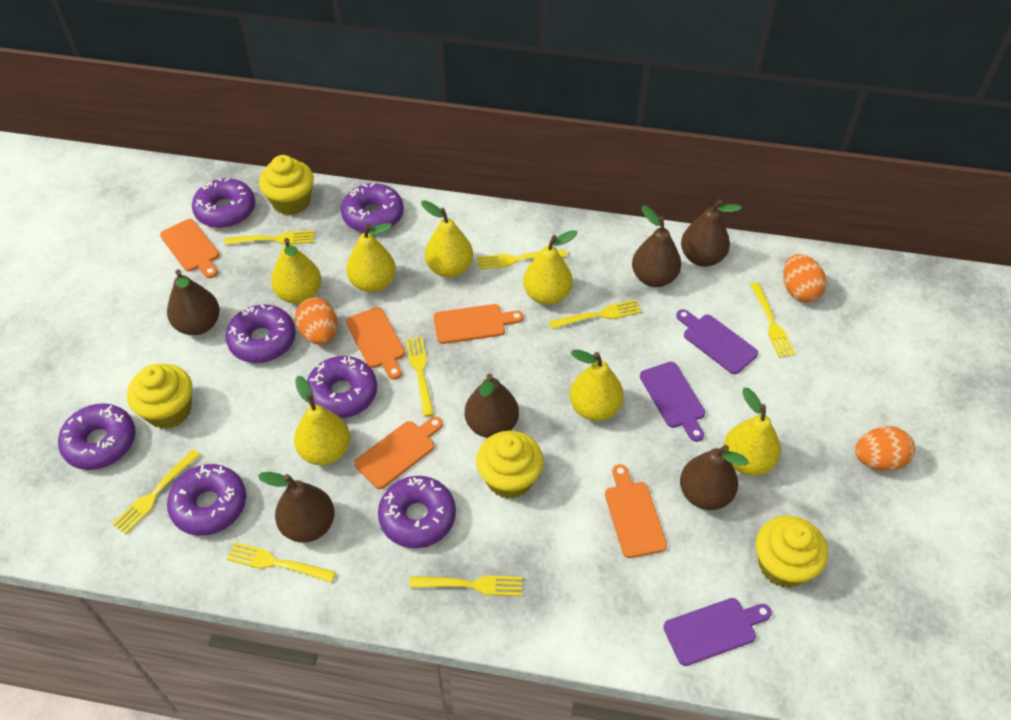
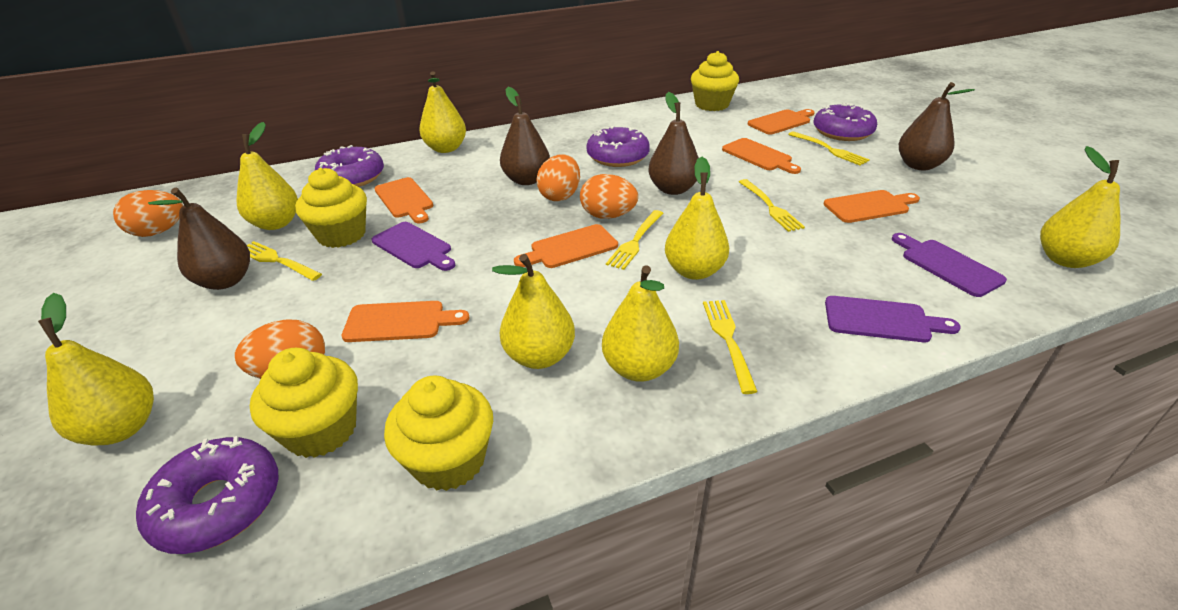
brown pear: 6 -> 4
orange cutting board: 5 -> 6
orange egg: 3 -> 4
purple donut: 7 -> 4
yellow fork: 8 -> 5

